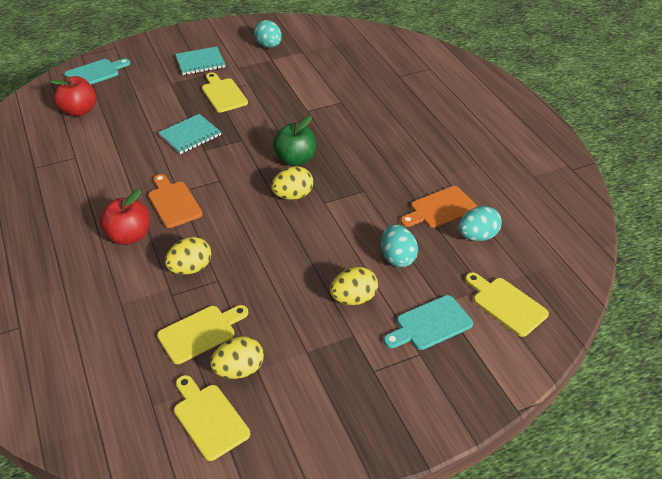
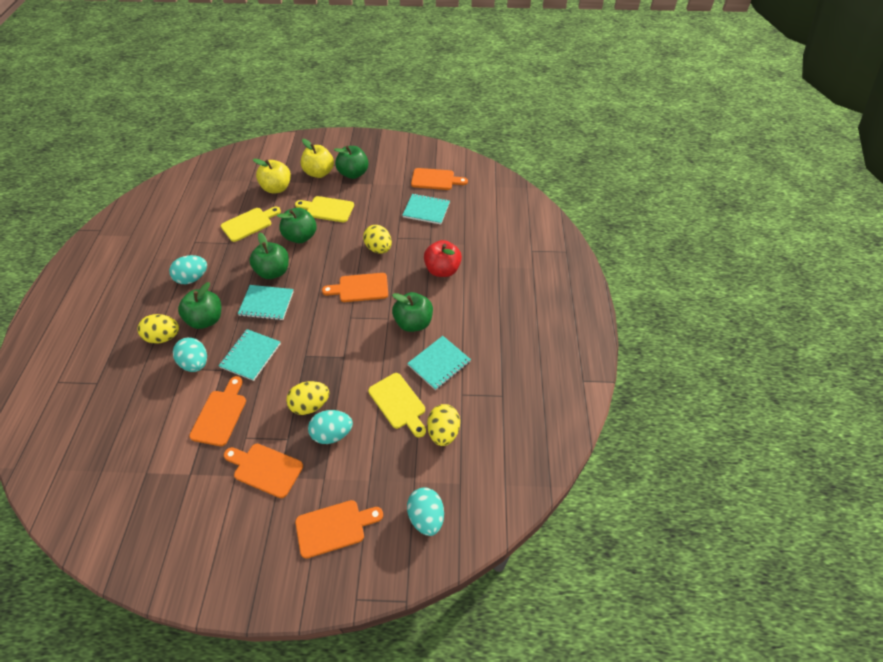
green apple: 1 -> 5
orange cutting board: 2 -> 5
red apple: 2 -> 1
turquoise cutting board: 2 -> 0
turquoise egg: 3 -> 4
turquoise notebook: 2 -> 4
yellow apple: 0 -> 2
yellow cutting board: 4 -> 3

